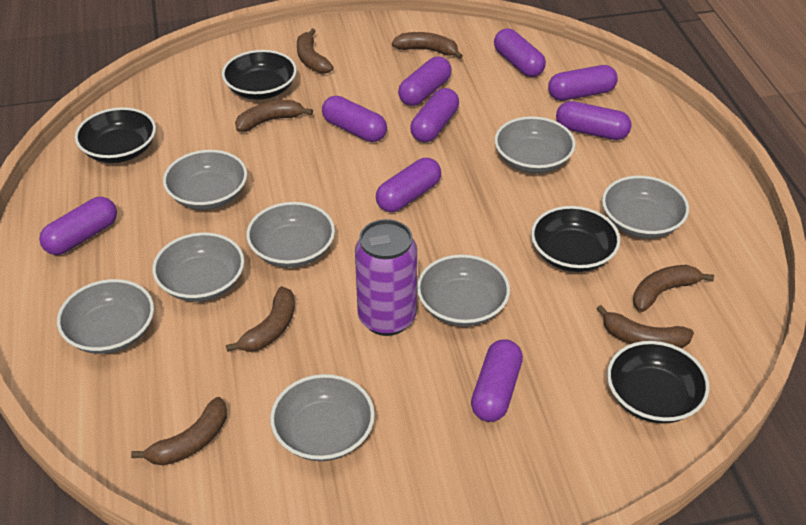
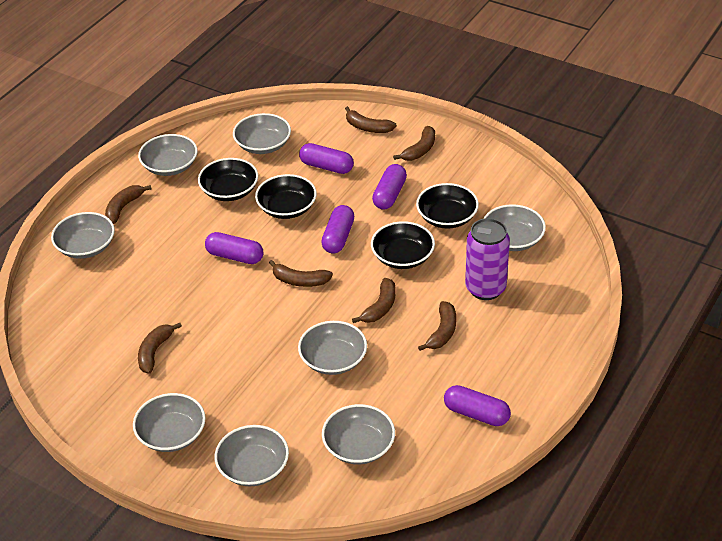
purple capsule: 9 -> 5

